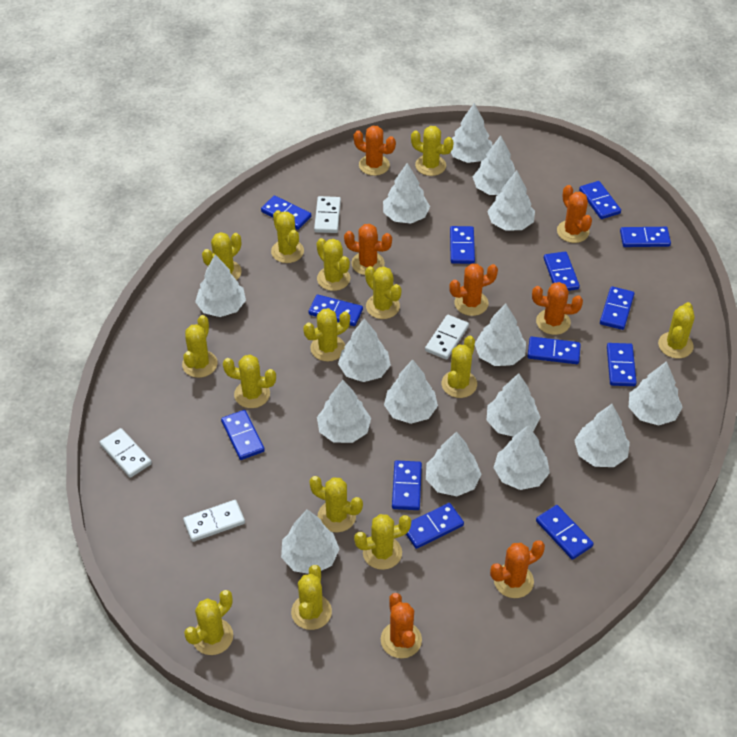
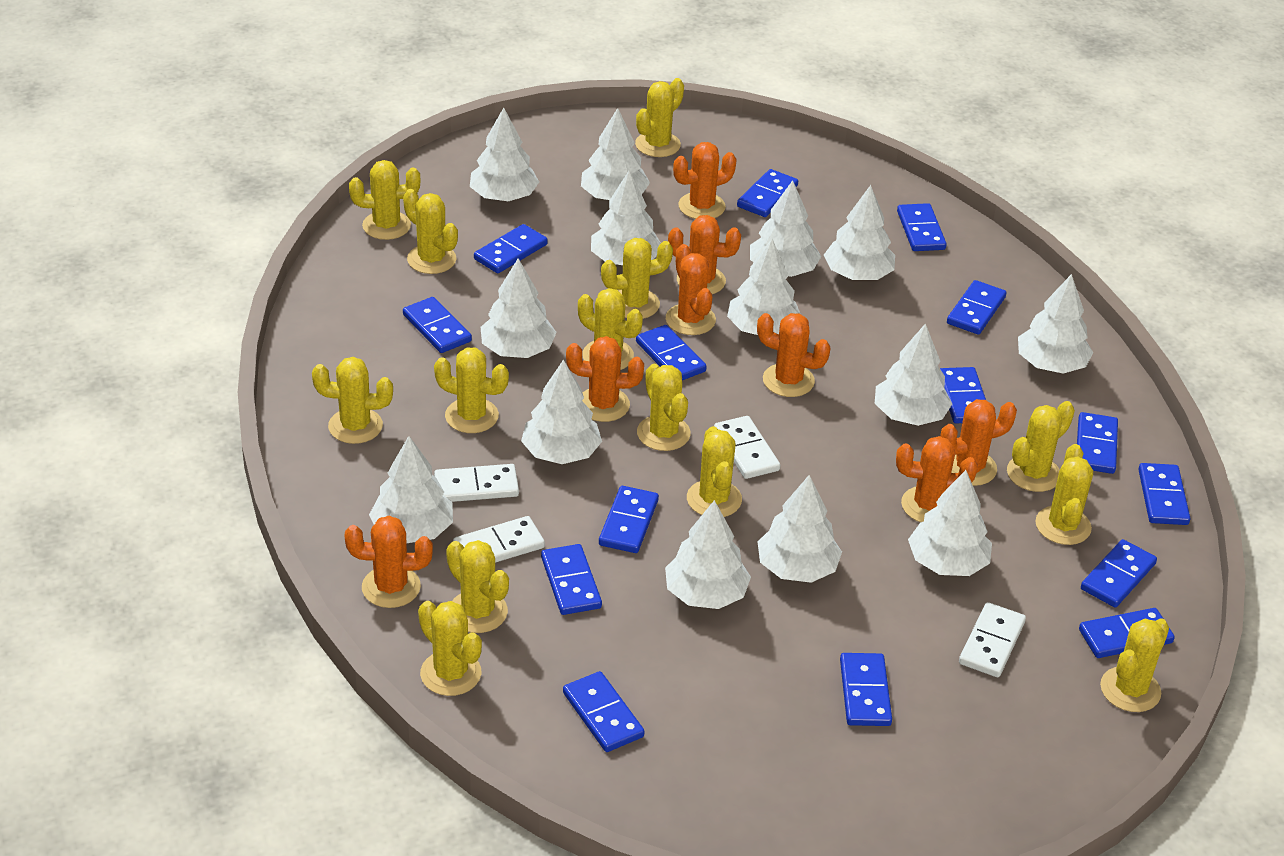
blue domino: 13 -> 15
orange cactus: 7 -> 8
white tree: 15 -> 14

